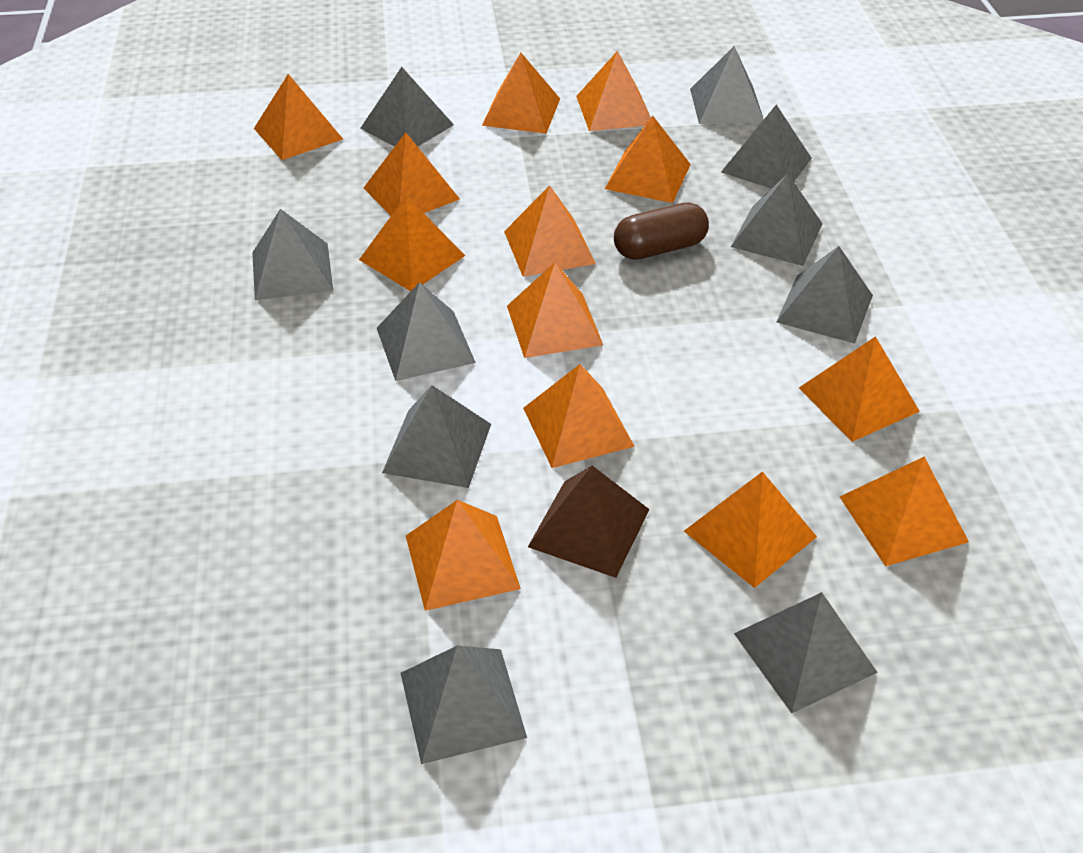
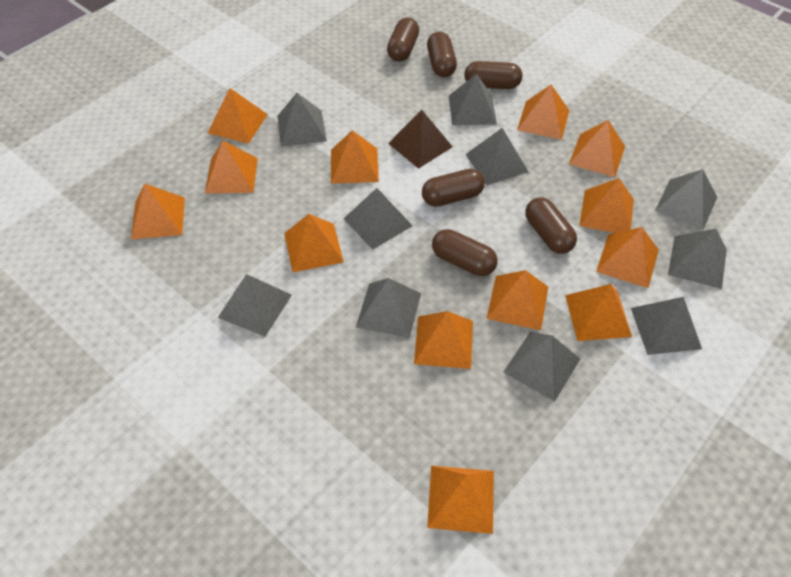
brown capsule: 1 -> 6

